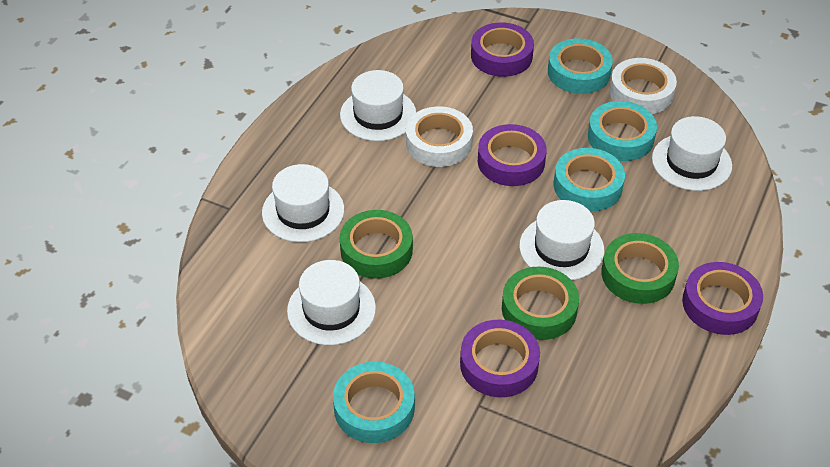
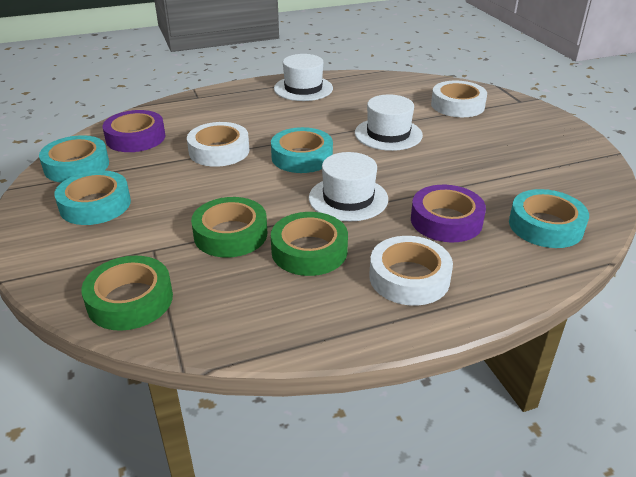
purple tape: 4 -> 2
white hat: 5 -> 3
white tape: 2 -> 3

